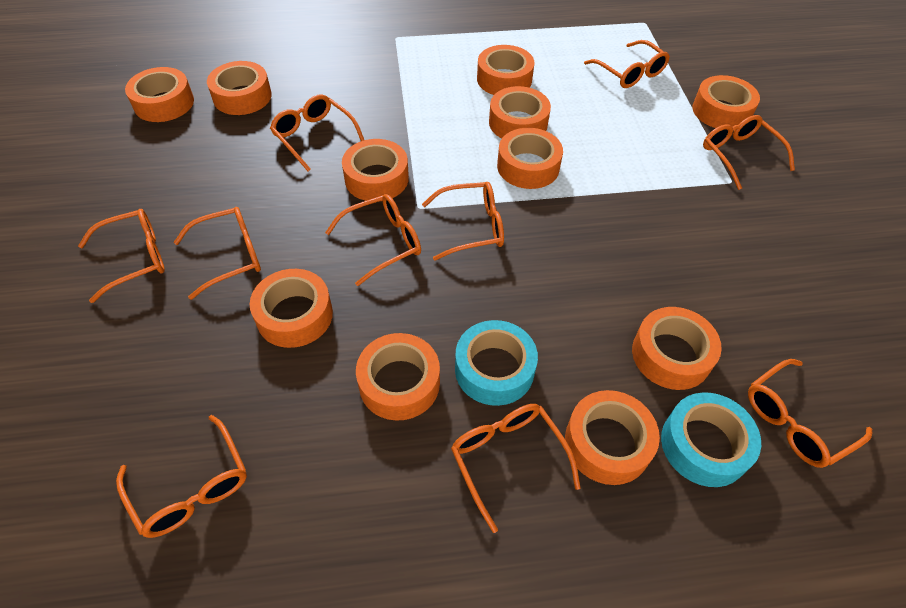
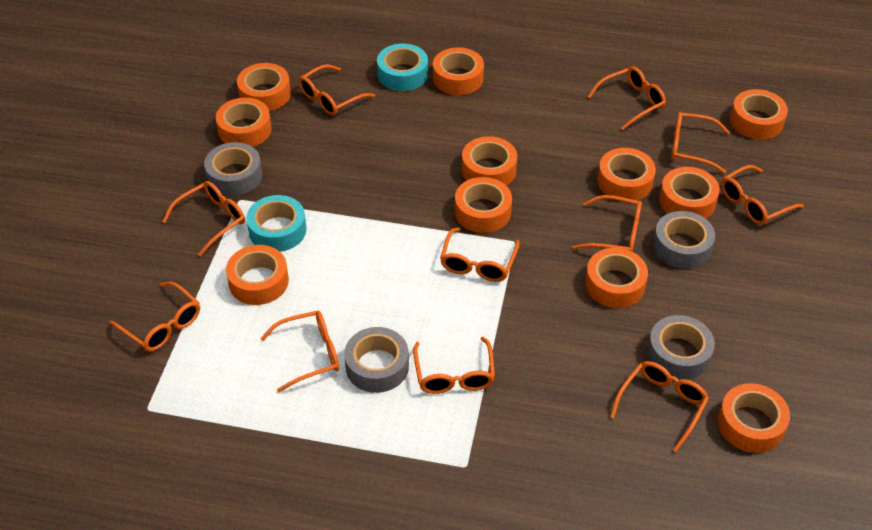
grey tape: 0 -> 4
orange glasses: 10 -> 11

